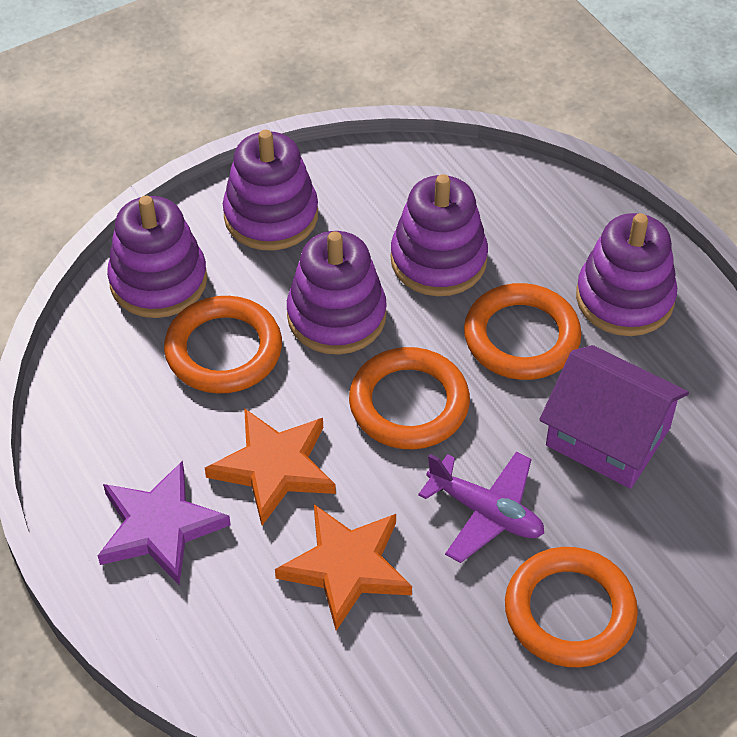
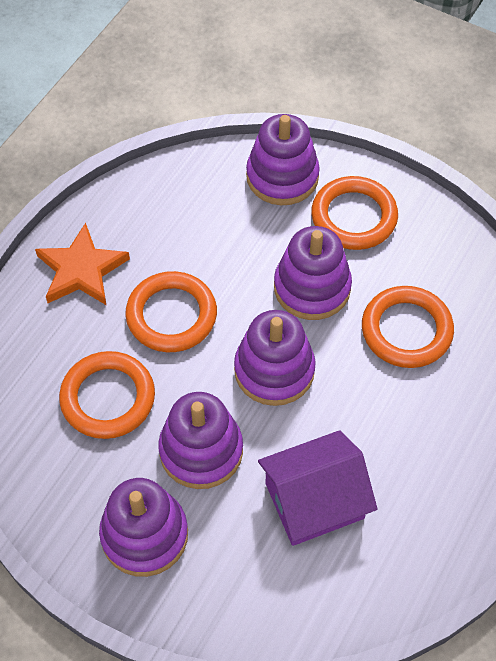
orange star: 2 -> 1
purple plane: 1 -> 0
purple star: 1 -> 0

